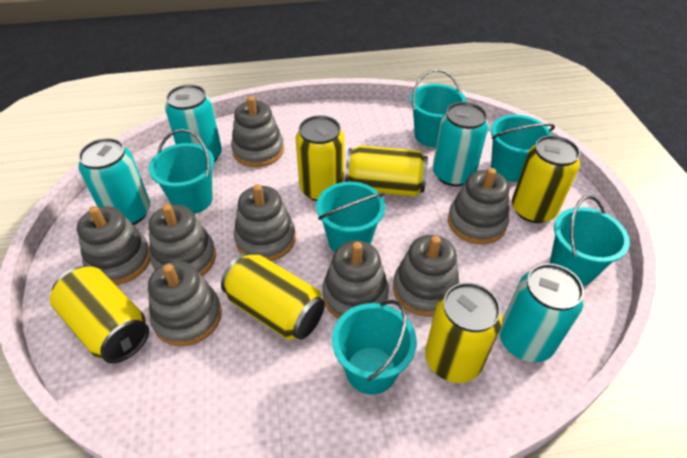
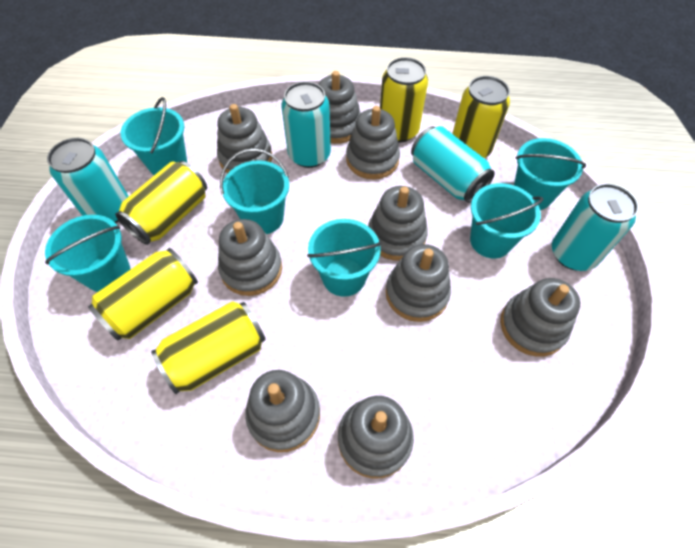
grey stacking toy: 8 -> 9
yellow can: 6 -> 5

